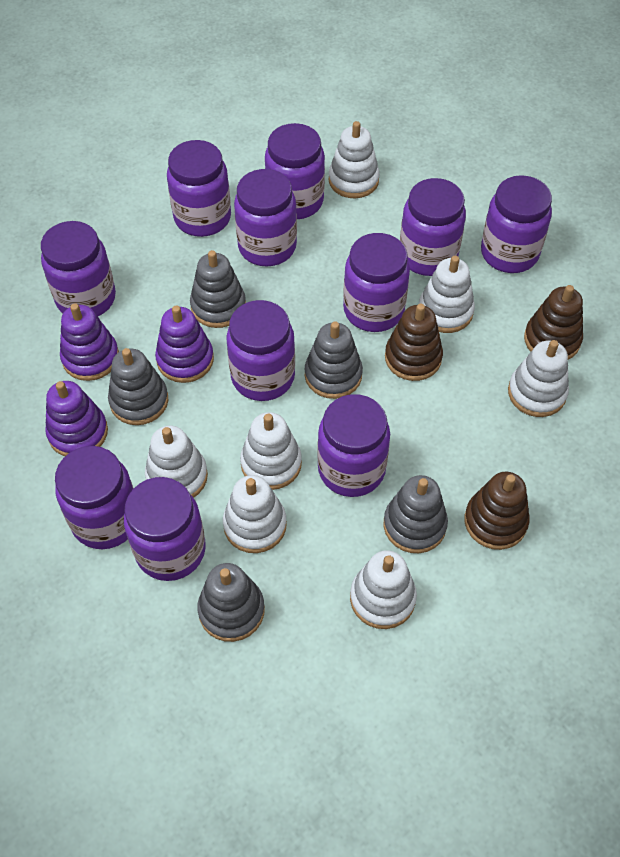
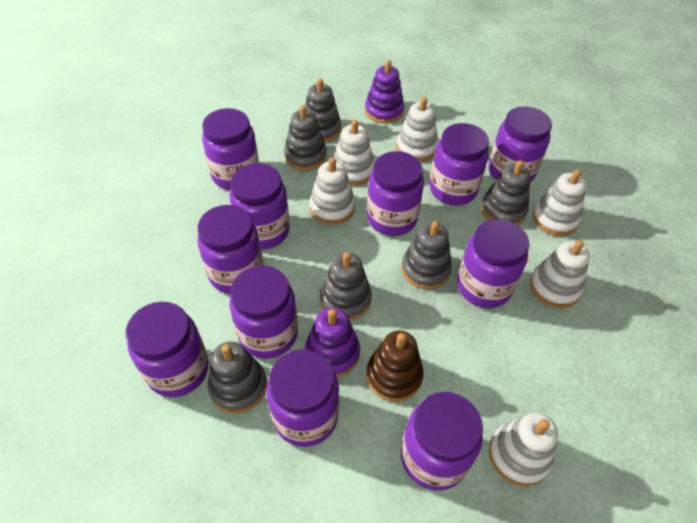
brown stacking toy: 3 -> 1
grey stacking toy: 5 -> 6
purple stacking toy: 3 -> 2
white stacking toy: 7 -> 6

